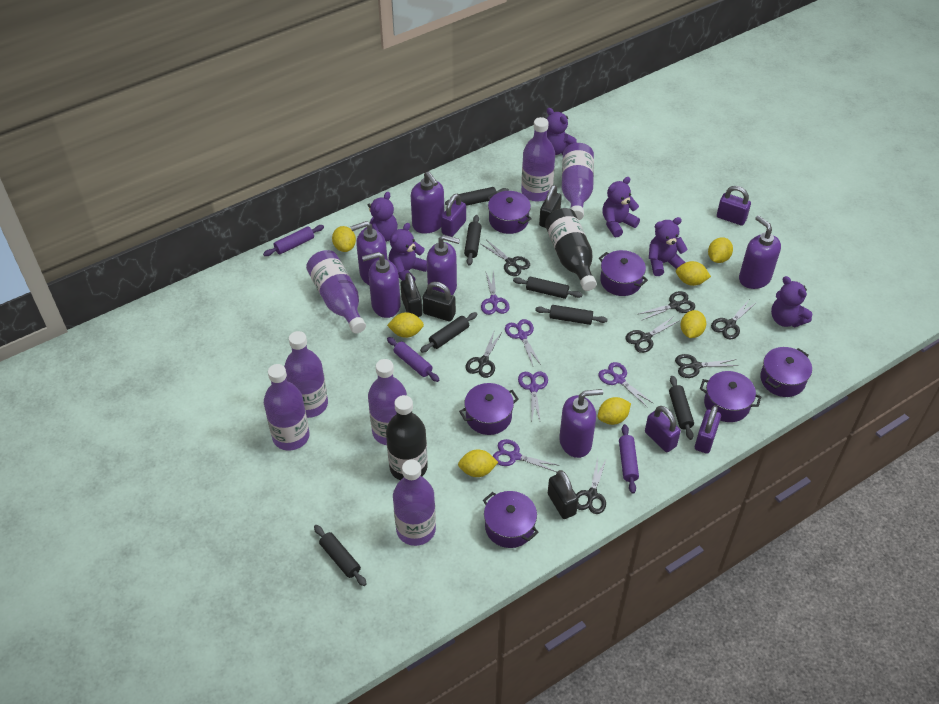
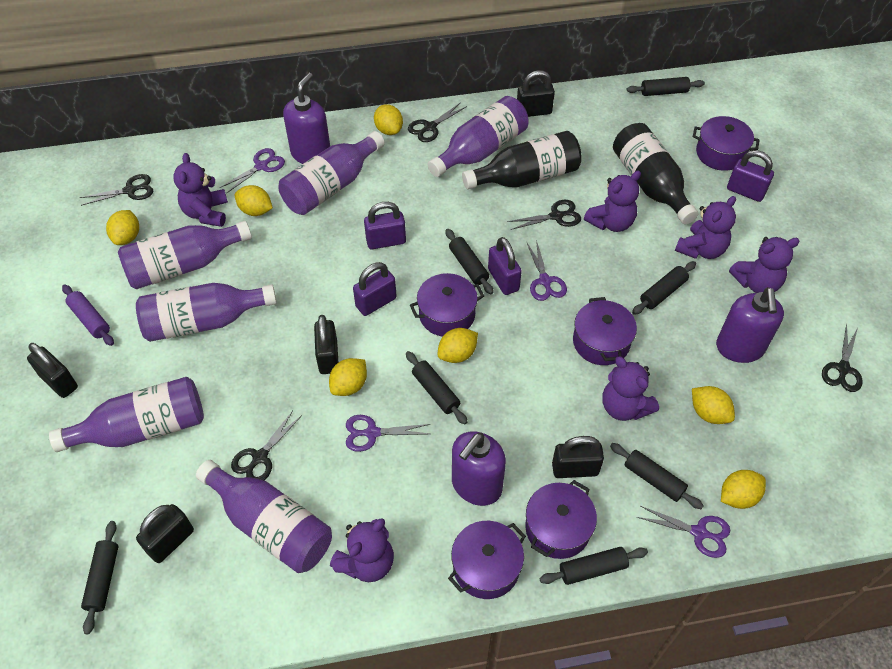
black padlock: 4 -> 5
black scissors: 7 -> 5
purple bottle: 7 -> 6
purple pot: 6 -> 5
purple rolling pin: 3 -> 1
purple scissors: 5 -> 4
purple soap dispenser: 6 -> 3

